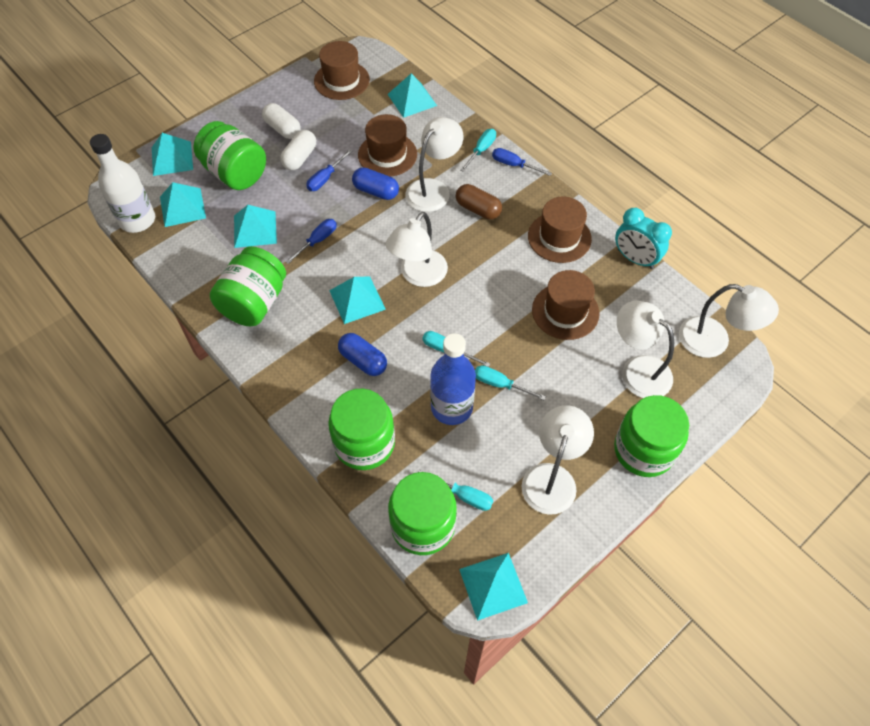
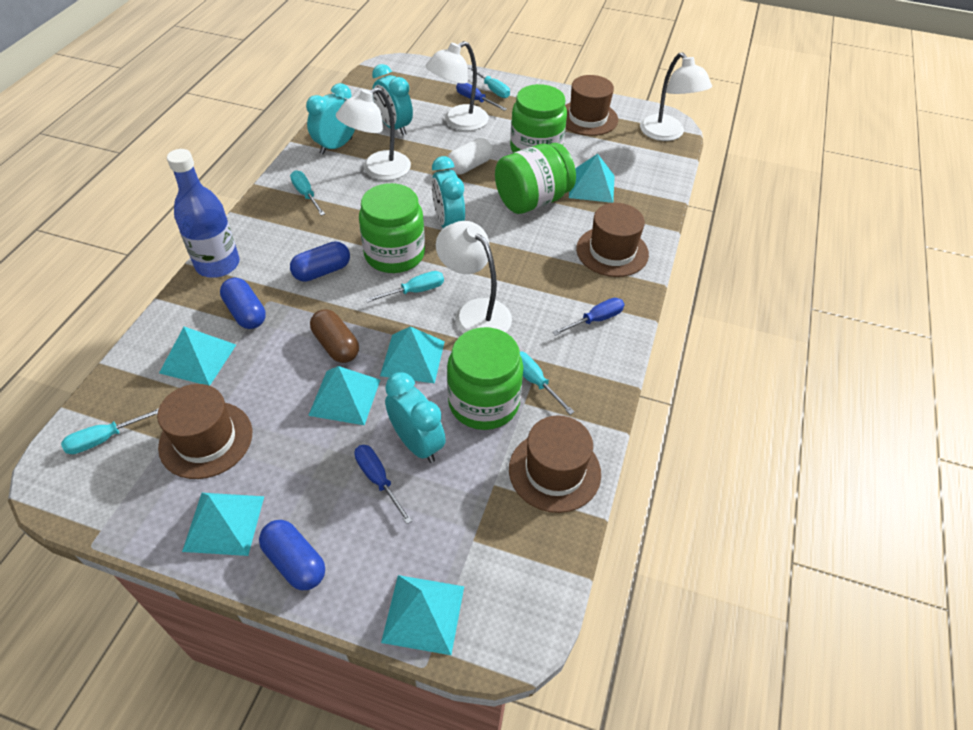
blue capsule: 2 -> 3
green jar: 5 -> 4
turquoise clock: 1 -> 4
turquoise screwdriver: 4 -> 5
white bottle: 1 -> 0
white capsule: 2 -> 1
white lamp: 5 -> 4

